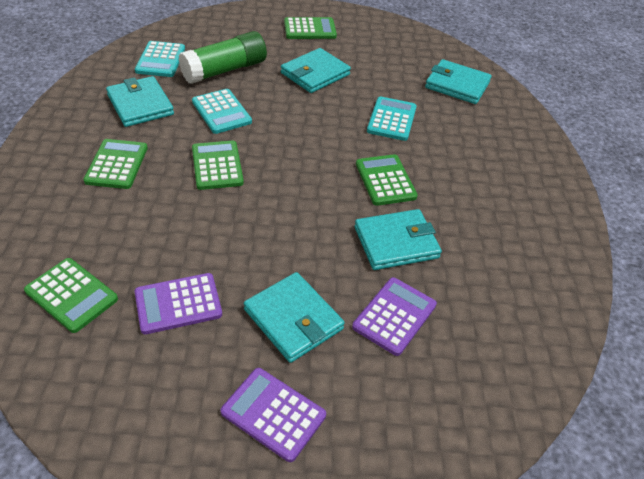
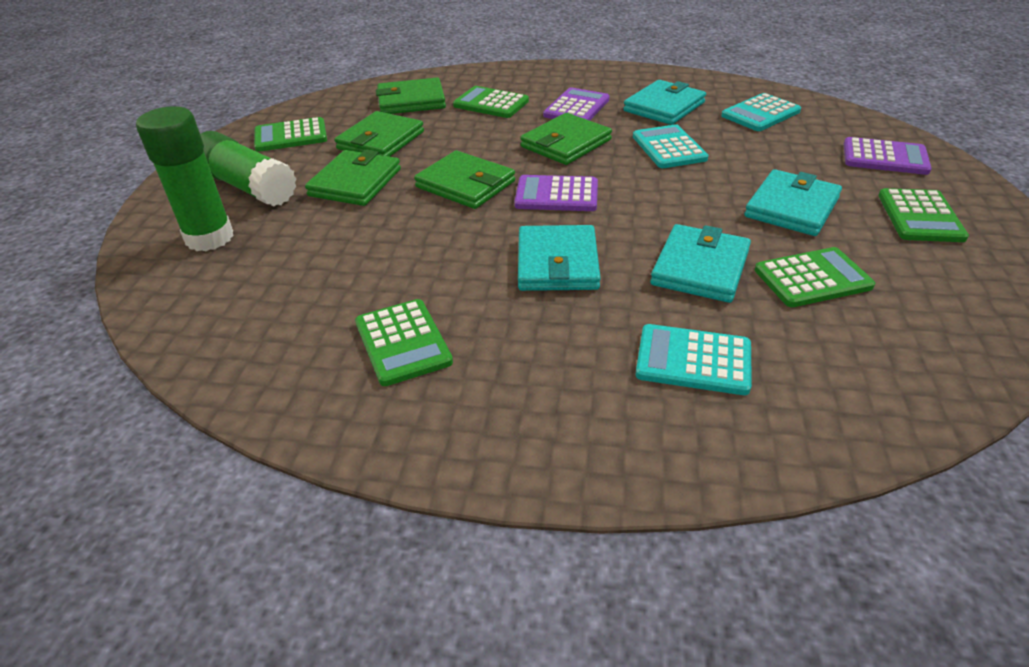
green glue stick: 1 -> 2
green wallet: 0 -> 5
turquoise wallet: 5 -> 4

